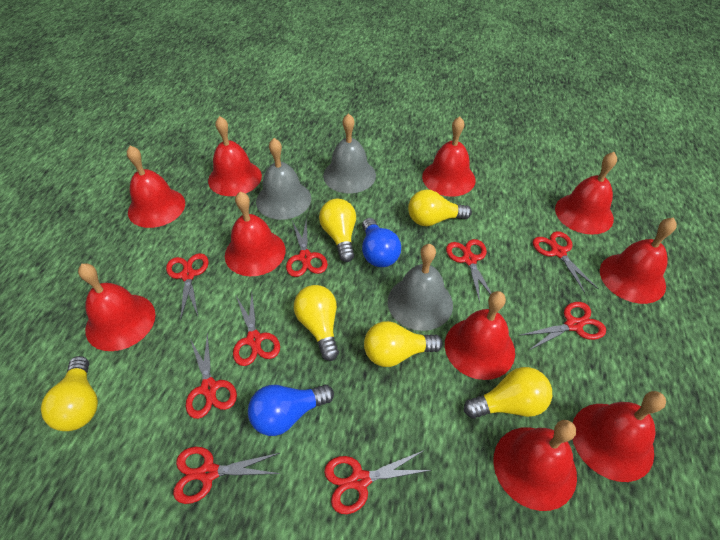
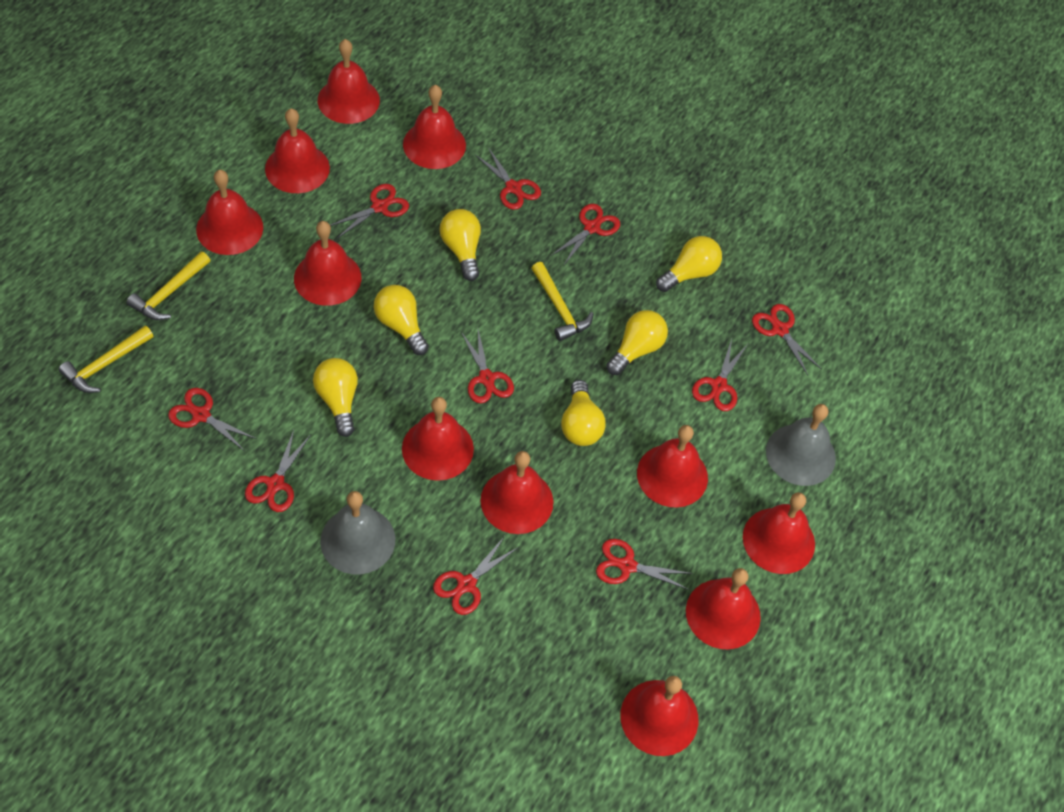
blue light bulb: 2 -> 0
grey bell: 3 -> 2
red bell: 10 -> 11
red scissors: 9 -> 10
yellow hammer: 0 -> 3

